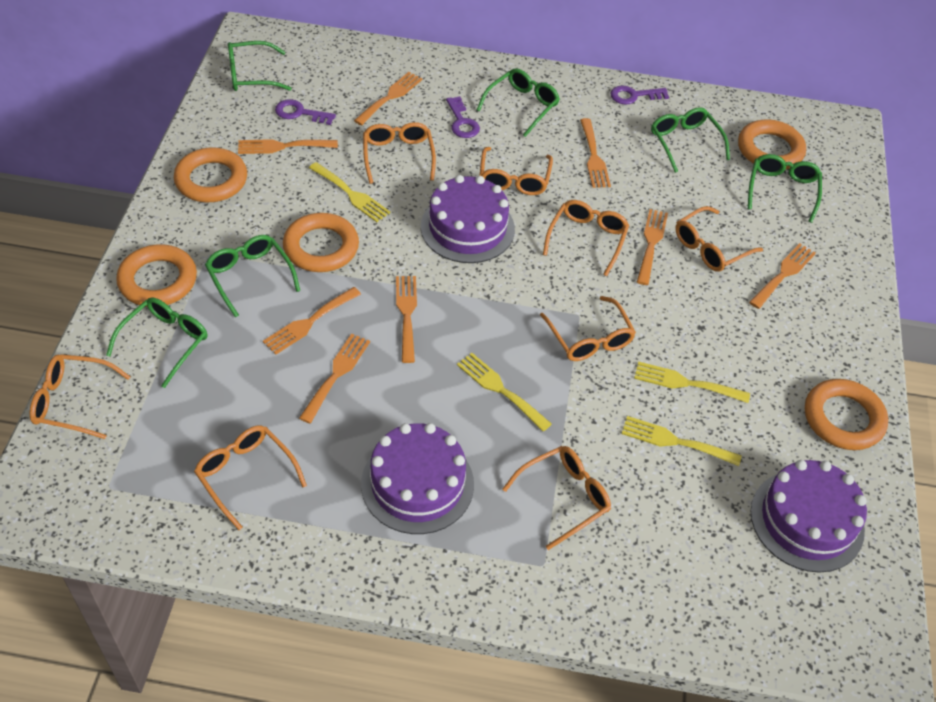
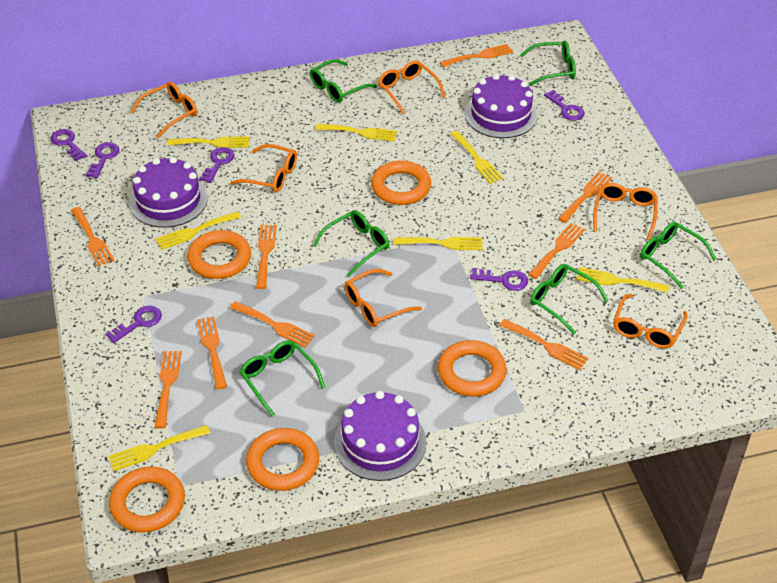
orange fork: 8 -> 9
orange glasses: 8 -> 6
purple key: 3 -> 6
yellow fork: 4 -> 7

